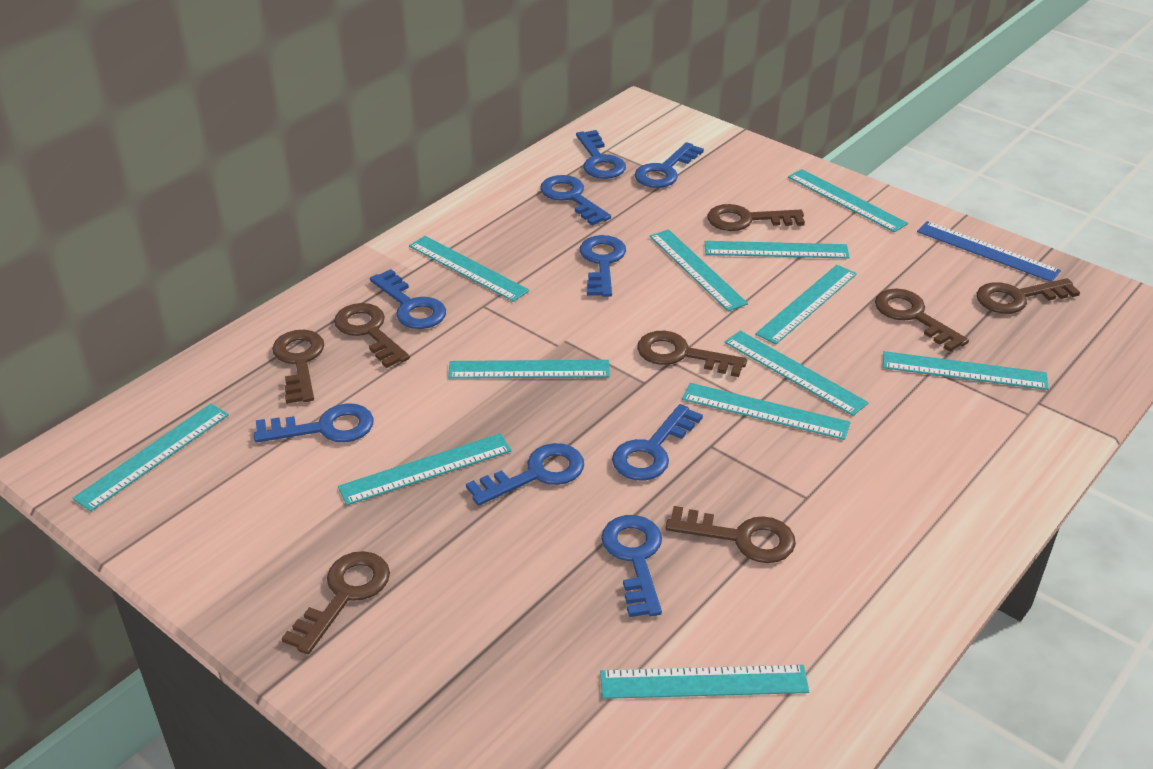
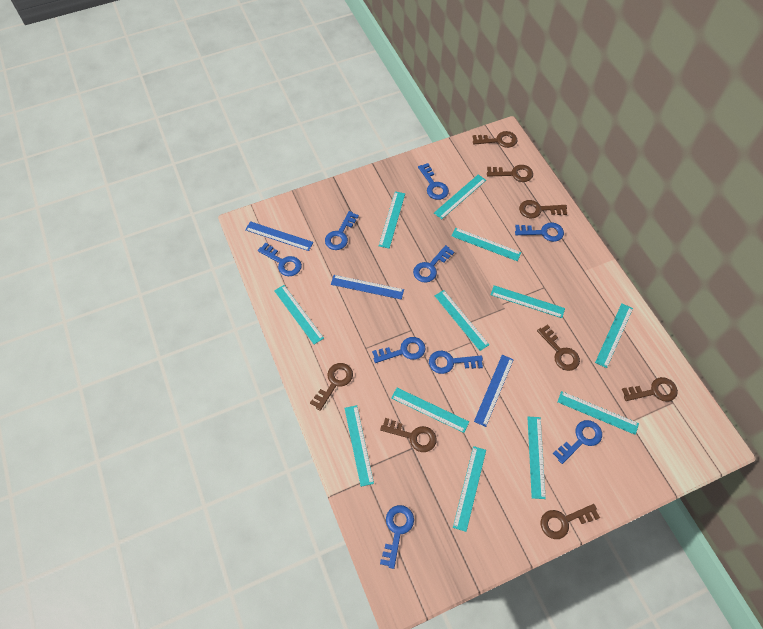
blue ruler: 1 -> 3

